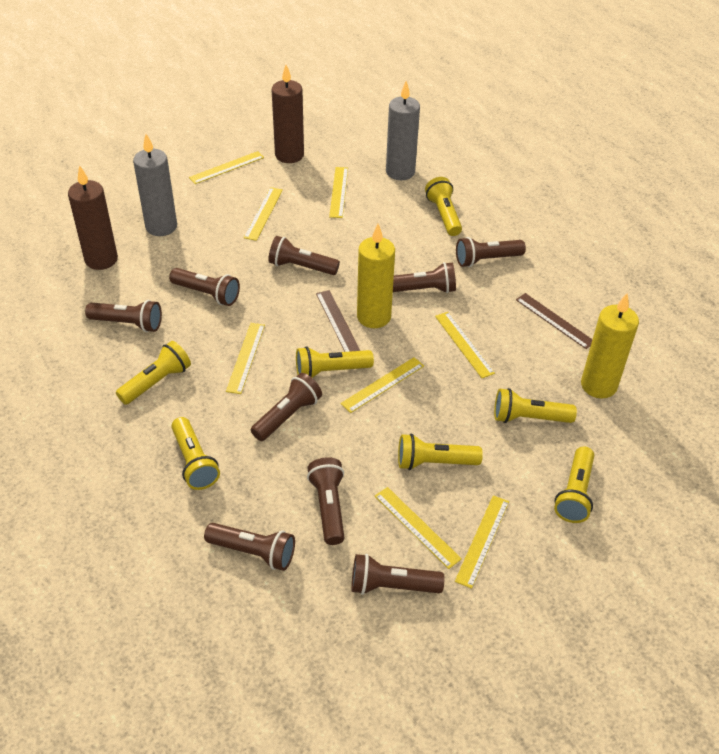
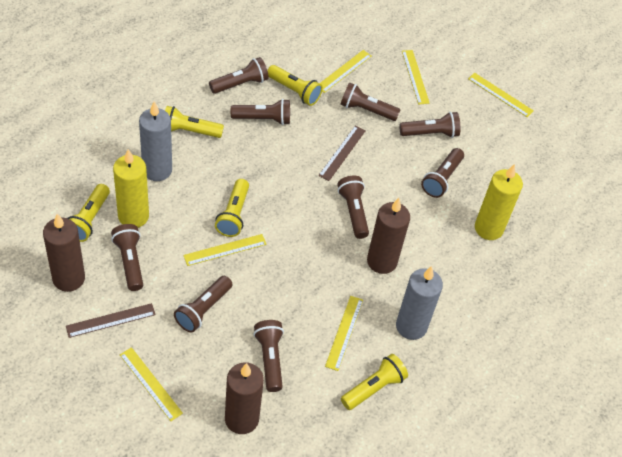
brown candle: 2 -> 3
yellow flashlight: 7 -> 5
yellow ruler: 8 -> 6

